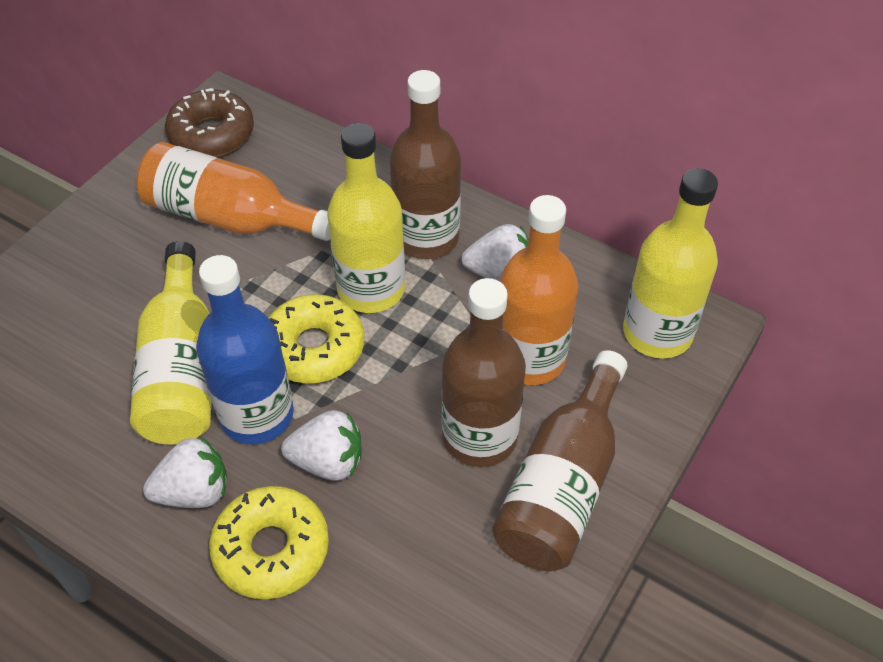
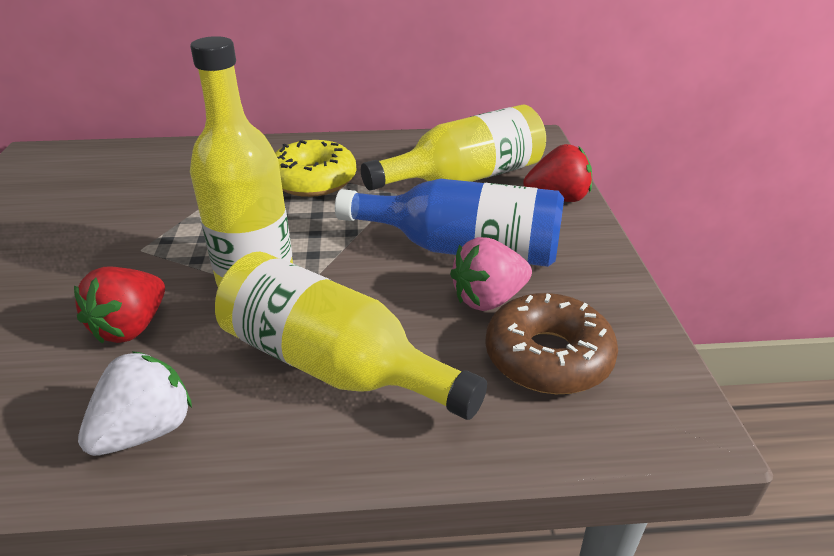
brown bottle: 3 -> 0
orange bottle: 2 -> 0
pink strawberry: 0 -> 1
red strawberry: 0 -> 2
white strawberry: 3 -> 1
yellow donut: 2 -> 1

